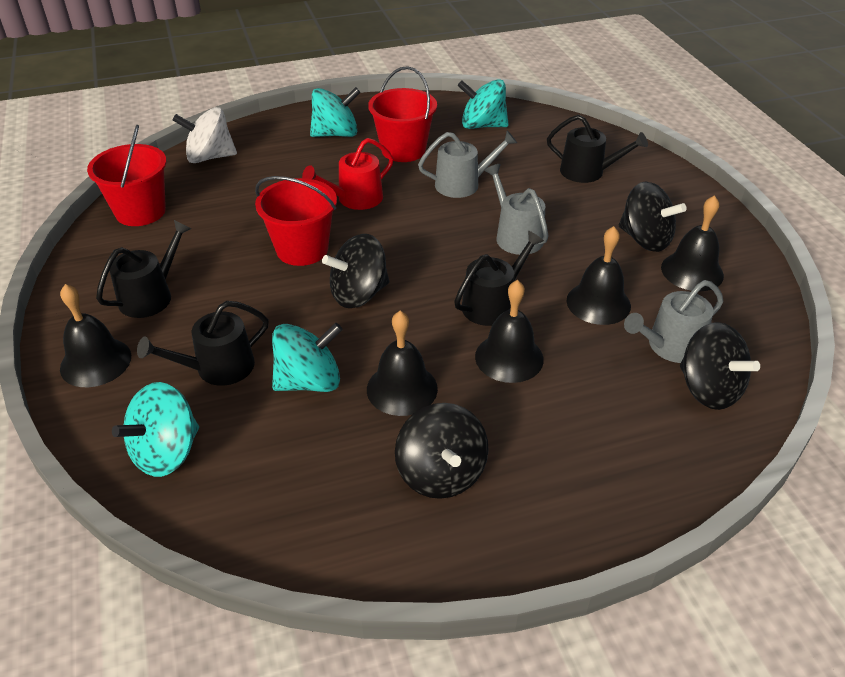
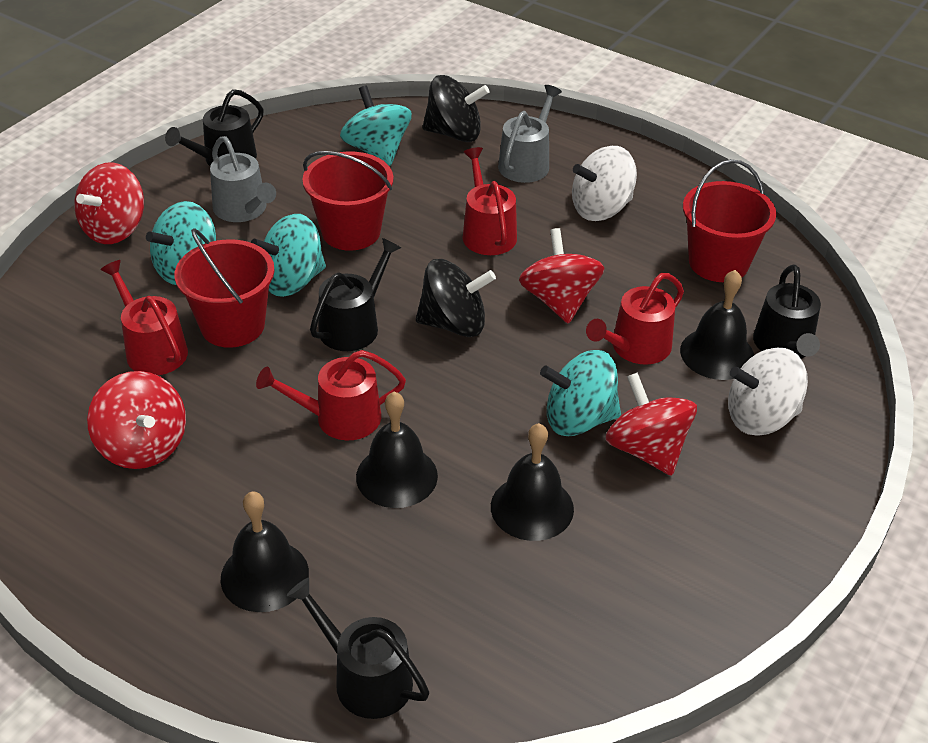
black bell: 5 -> 4
black spinning top: 4 -> 2
grey watering can: 3 -> 2
red spinning top: 0 -> 4
red watering can: 1 -> 4
white spinning top: 1 -> 2

